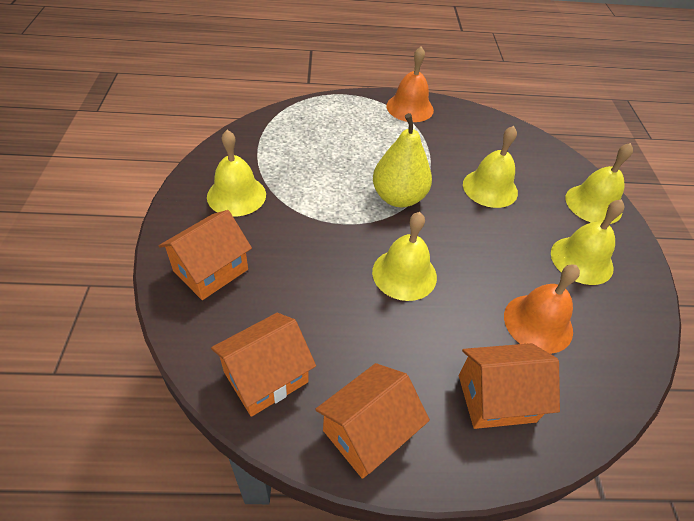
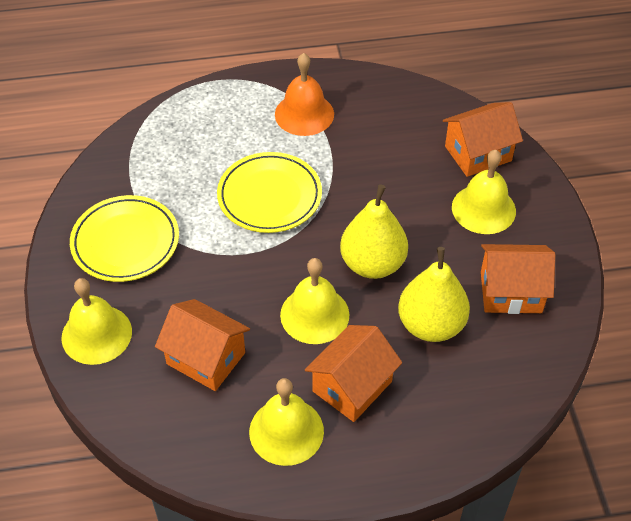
orange bell: 2 -> 1
yellow bell: 5 -> 4
yellow pear: 1 -> 2
yellow plate: 0 -> 2

